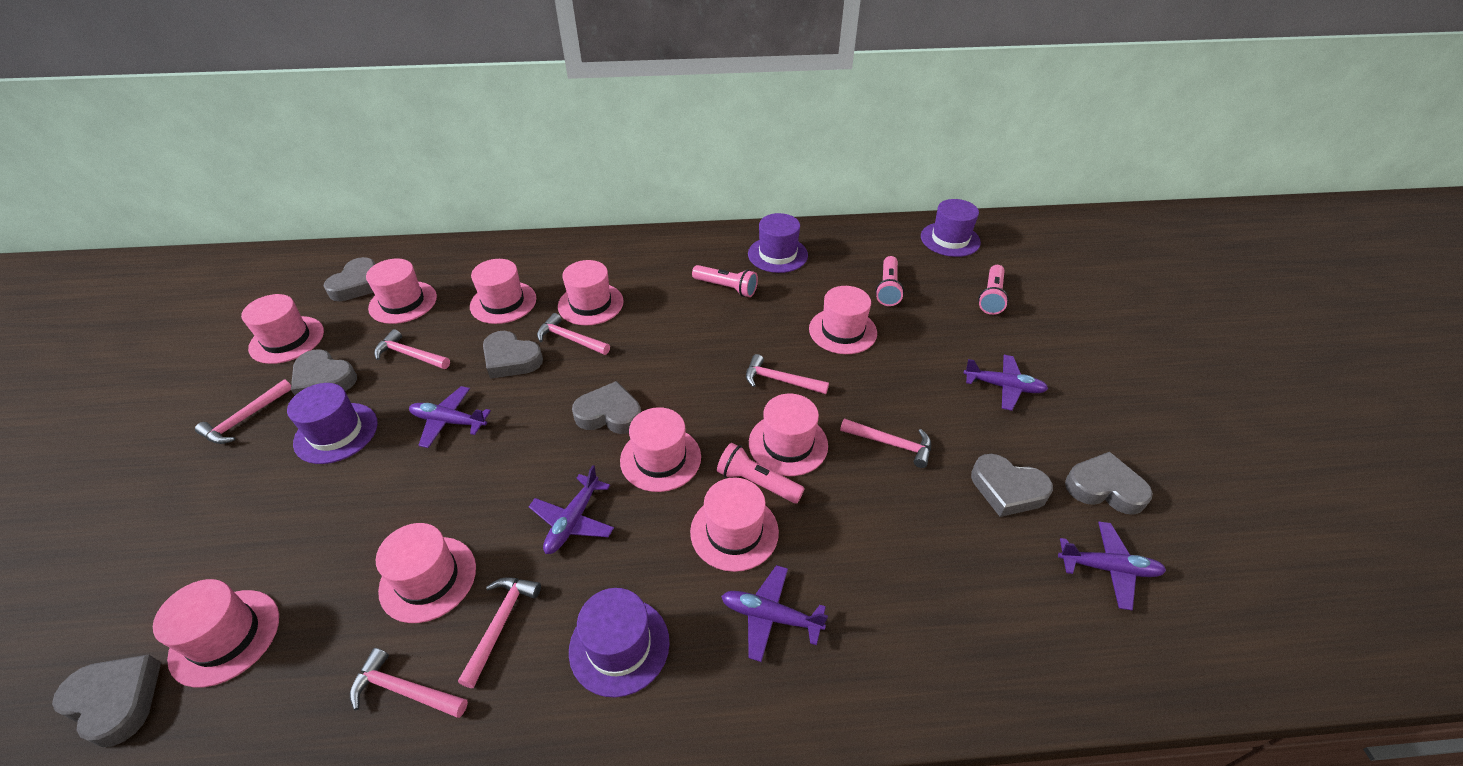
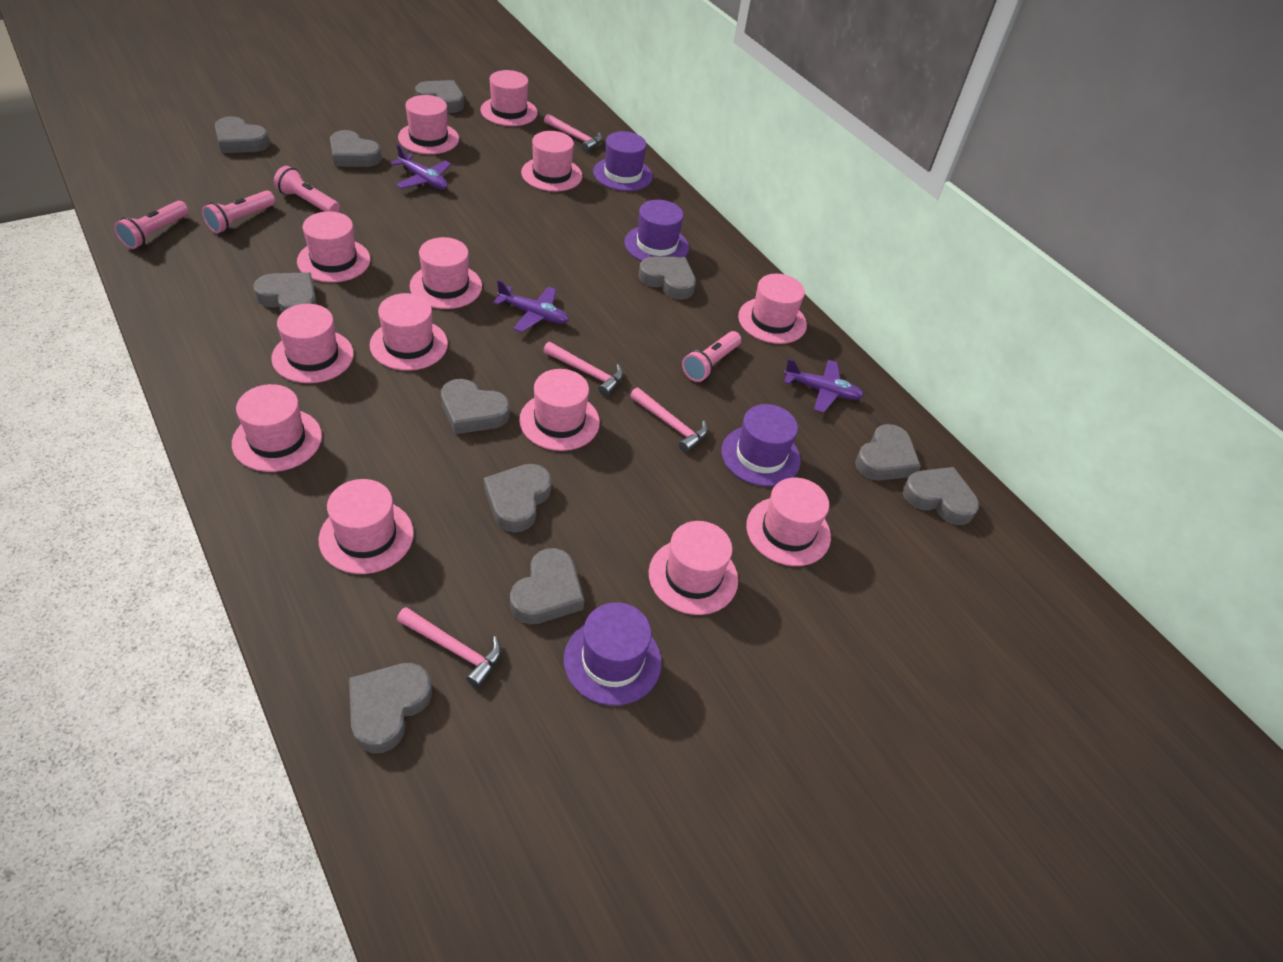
grey heart: 7 -> 11
pink hammer: 7 -> 4
pink hat: 10 -> 13
purple plane: 5 -> 3

